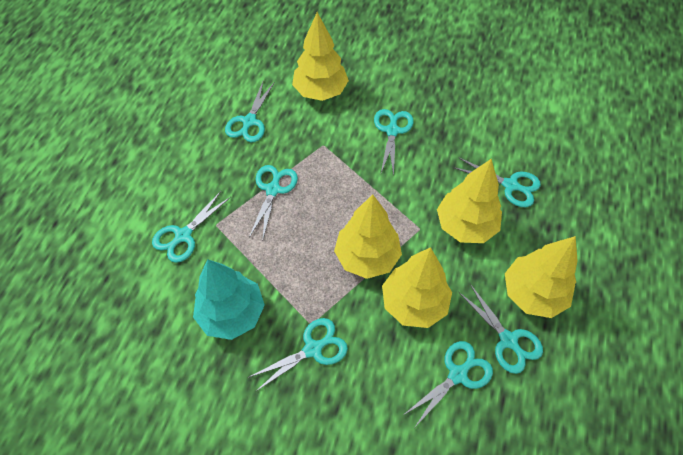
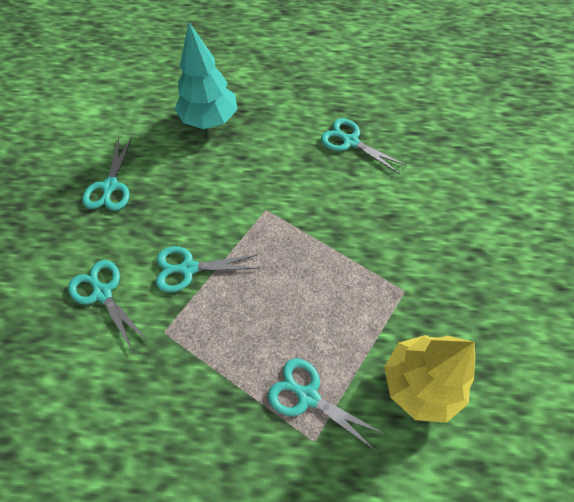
turquoise scissors: 8 -> 5
yellow tree: 5 -> 1

